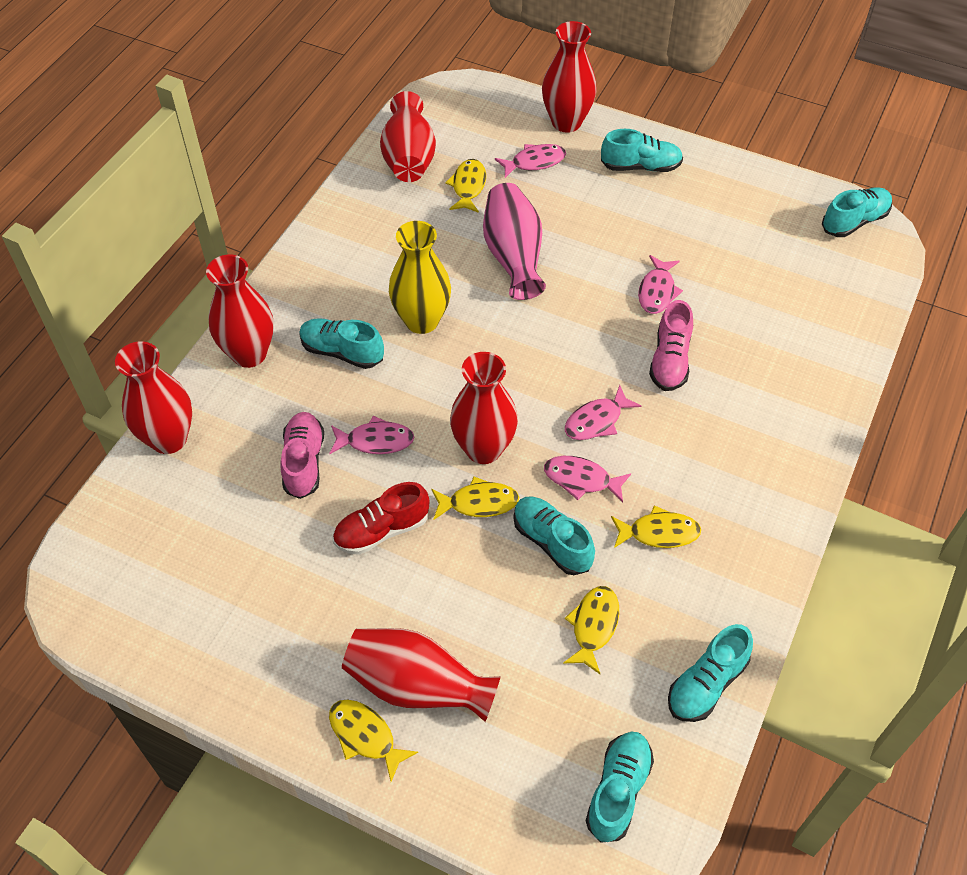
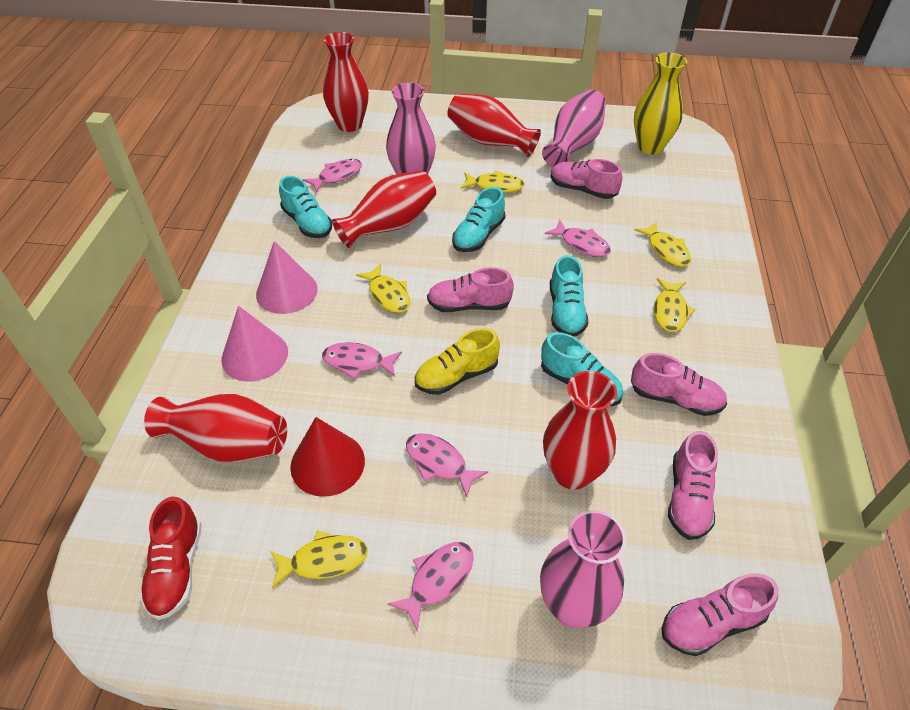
pink cone: 0 -> 2
pink shoe: 2 -> 5
pink vase: 1 -> 3
red cone: 0 -> 1
red vase: 6 -> 5
turquoise shoe: 6 -> 4
yellow shoe: 0 -> 1

